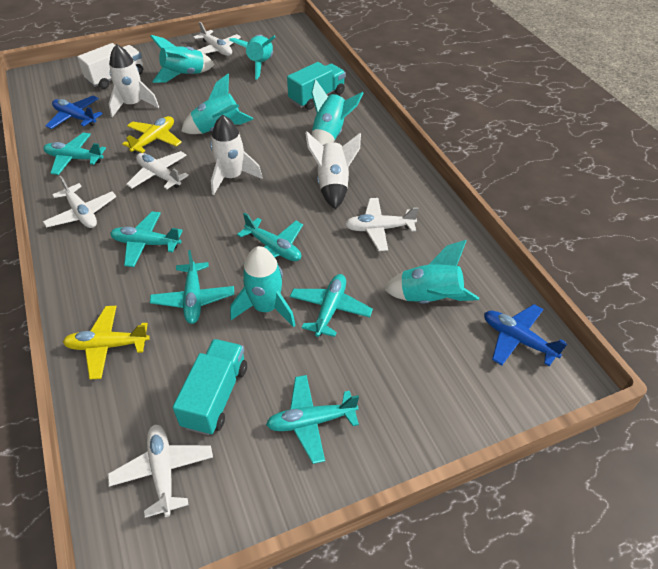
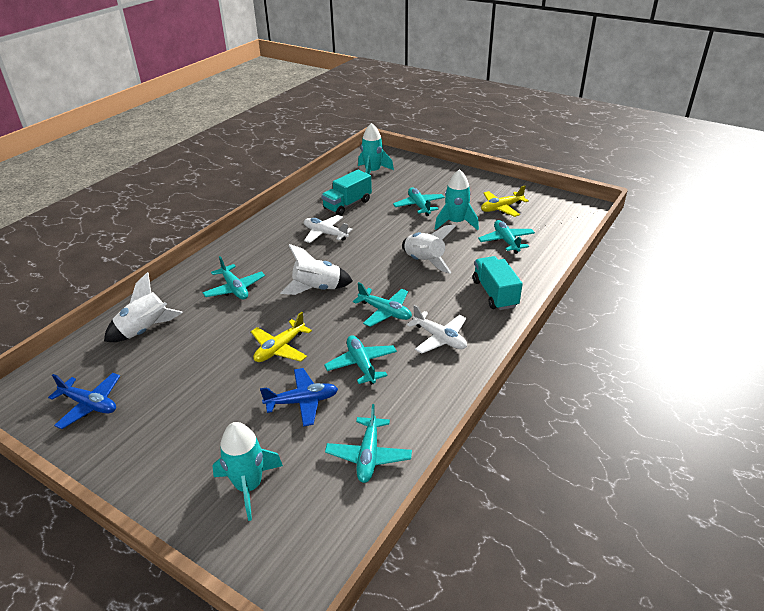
turquoise rocket: 6 -> 3
white plane: 5 -> 2
white truck: 1 -> 0

